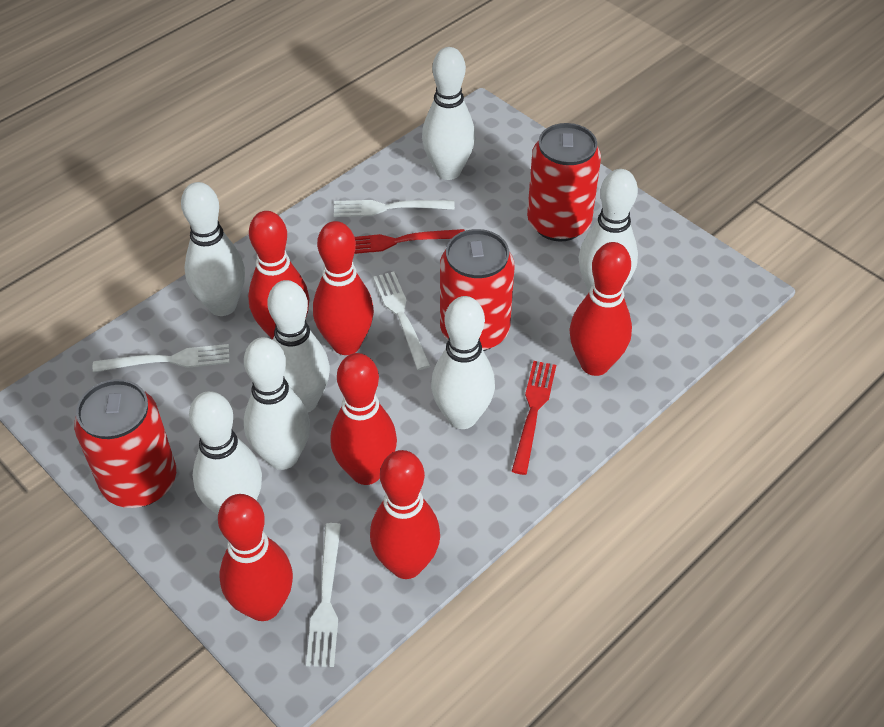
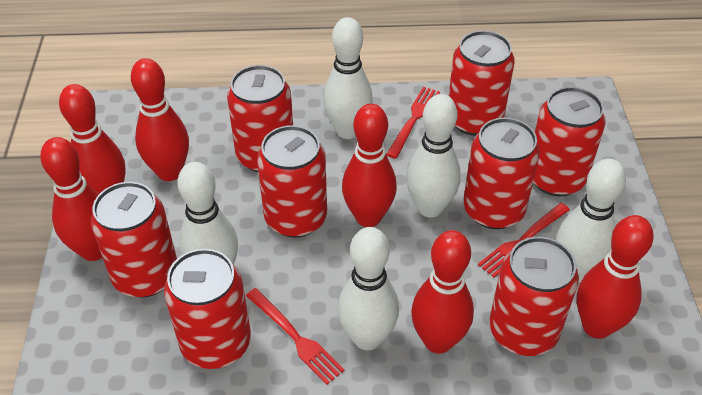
red can: 3 -> 8
red fork: 2 -> 3
white bowling pin: 7 -> 5
white fork: 4 -> 0

